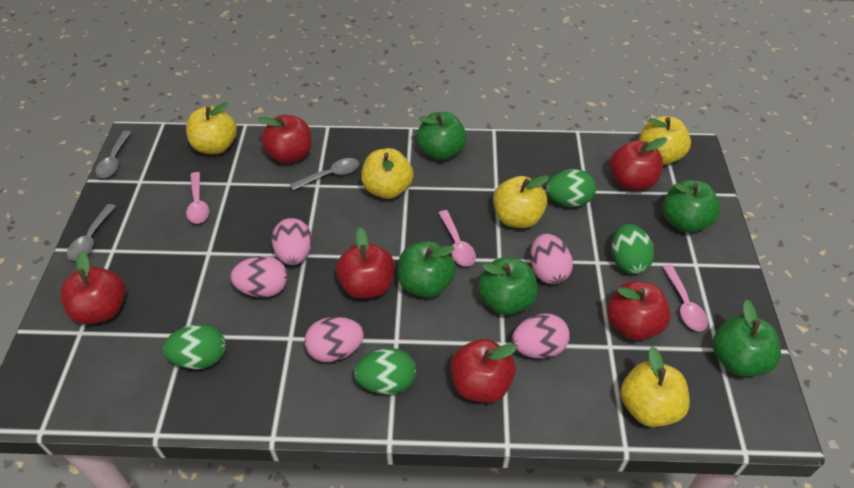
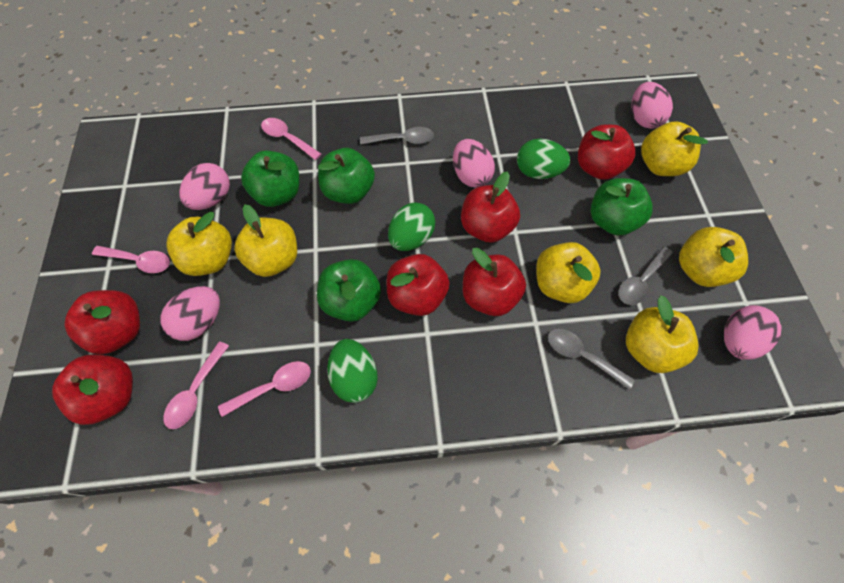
green apple: 5 -> 4
green egg: 4 -> 3
pink spoon: 3 -> 4
yellow apple: 5 -> 6

